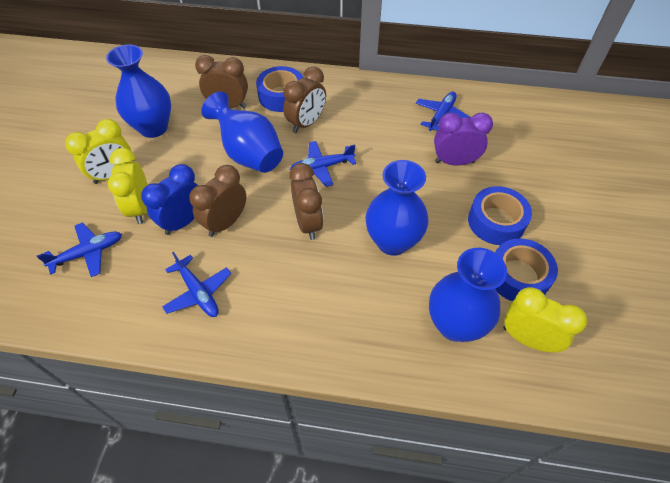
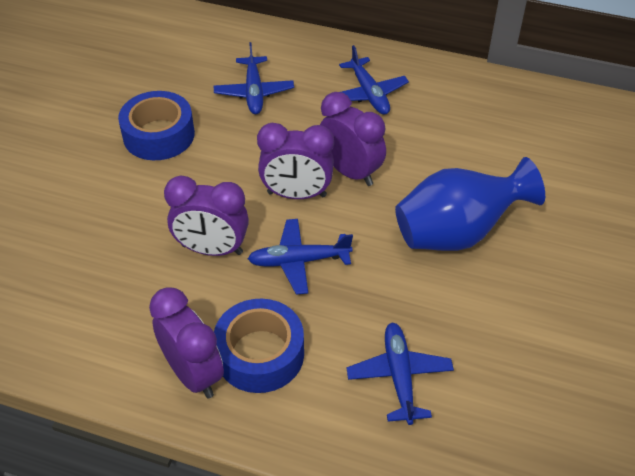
blue clock: 1 -> 0
blue tape: 3 -> 2
blue vase: 4 -> 1
brown clock: 4 -> 0
purple clock: 1 -> 4
yellow clock: 3 -> 0

